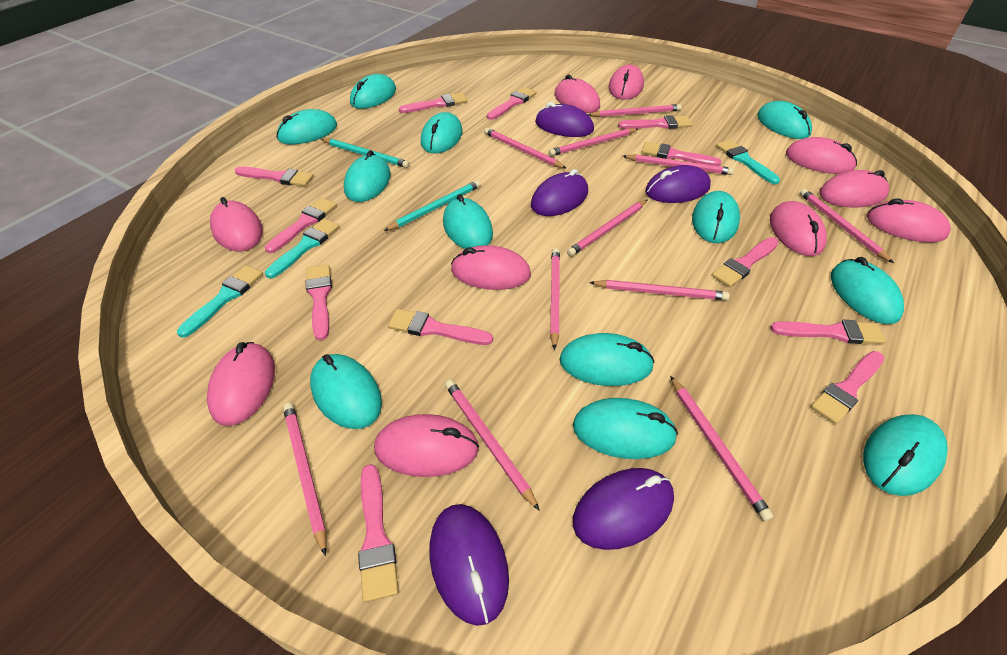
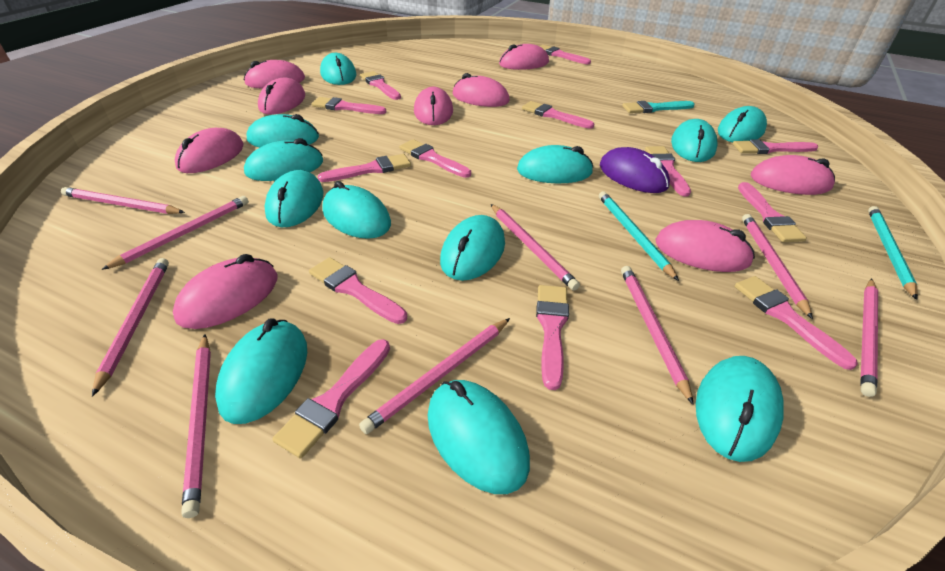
pink brush: 12 -> 13
pink mouse: 10 -> 9
pink pencil: 11 -> 9
purple mouse: 5 -> 1
turquoise brush: 3 -> 1

